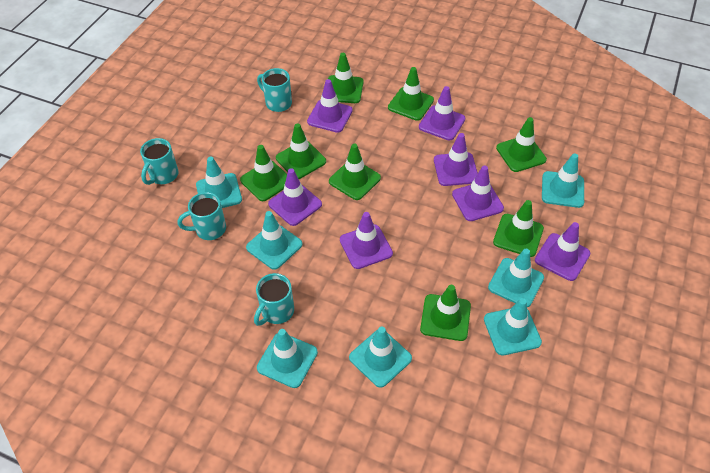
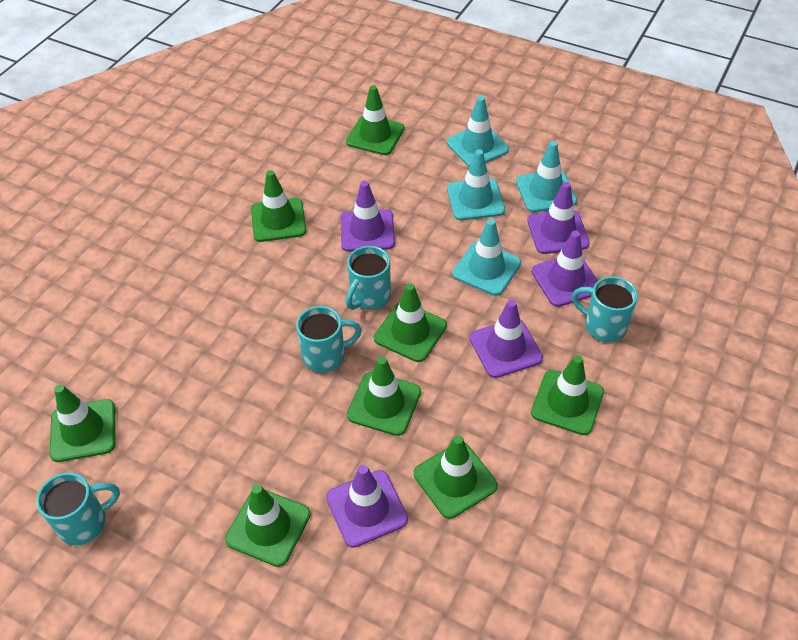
purple traffic cone: 7 -> 5
turquoise traffic cone: 7 -> 4

